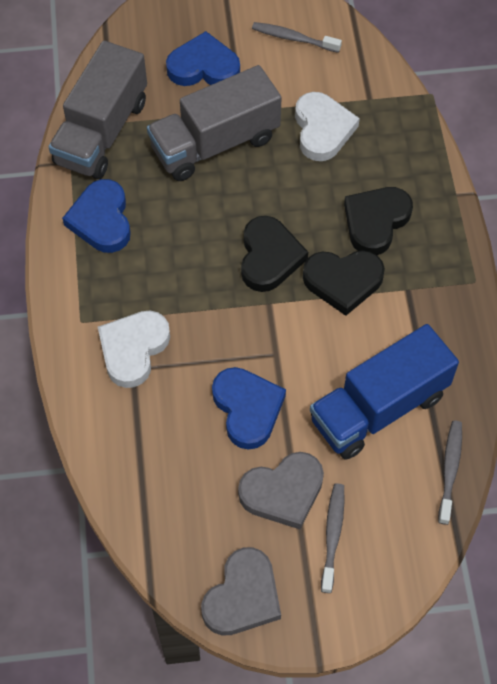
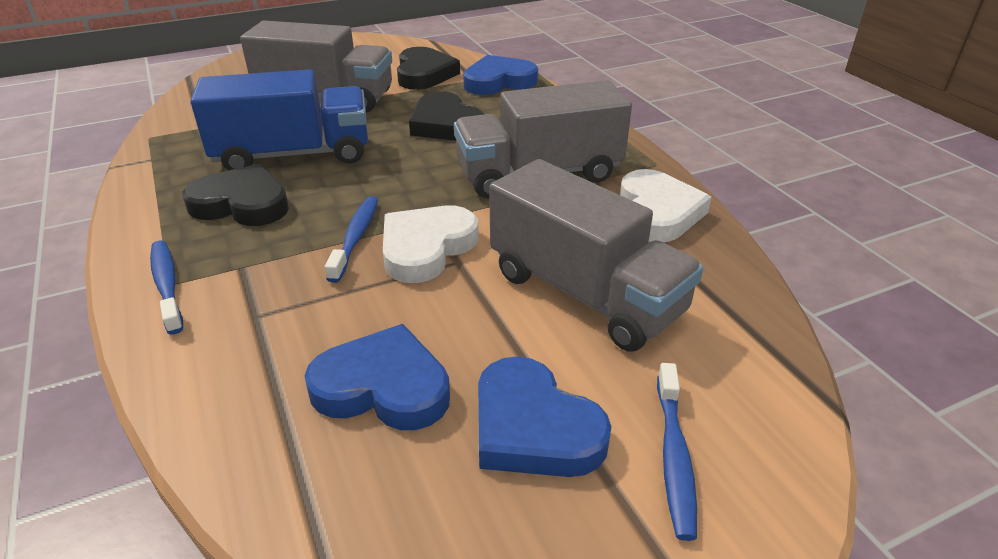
blue toothbrush: 0 -> 3
grey heart: 2 -> 0
grey toothbrush: 3 -> 0
grey truck: 2 -> 3

